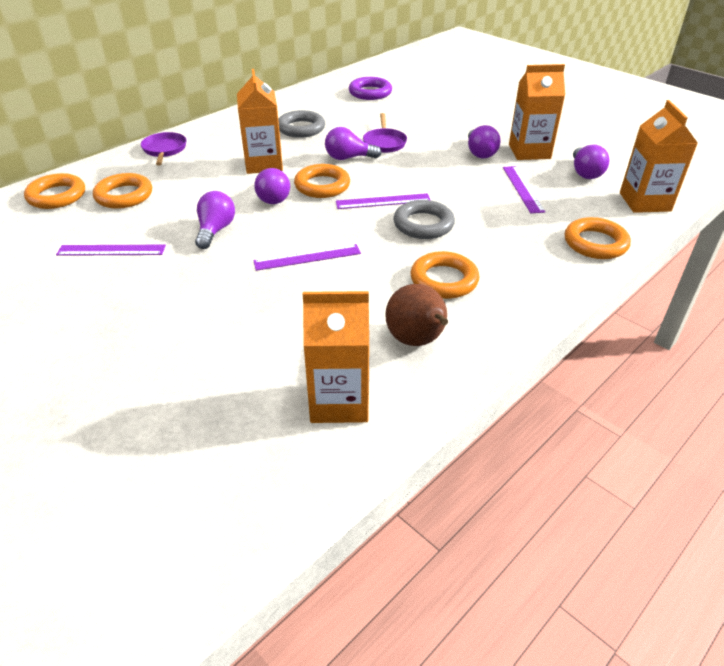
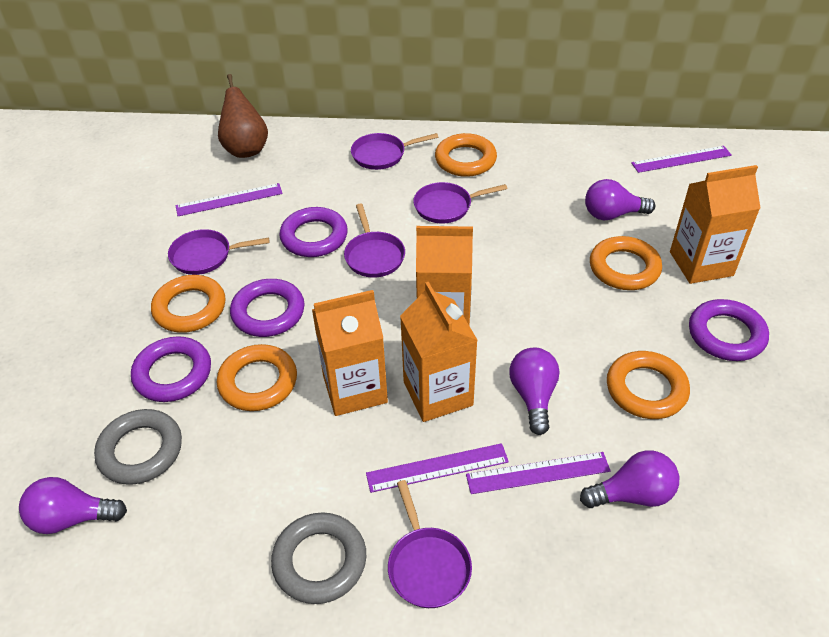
purple light bulb: 5 -> 4
purple pan: 2 -> 5
purple ring: 1 -> 4

